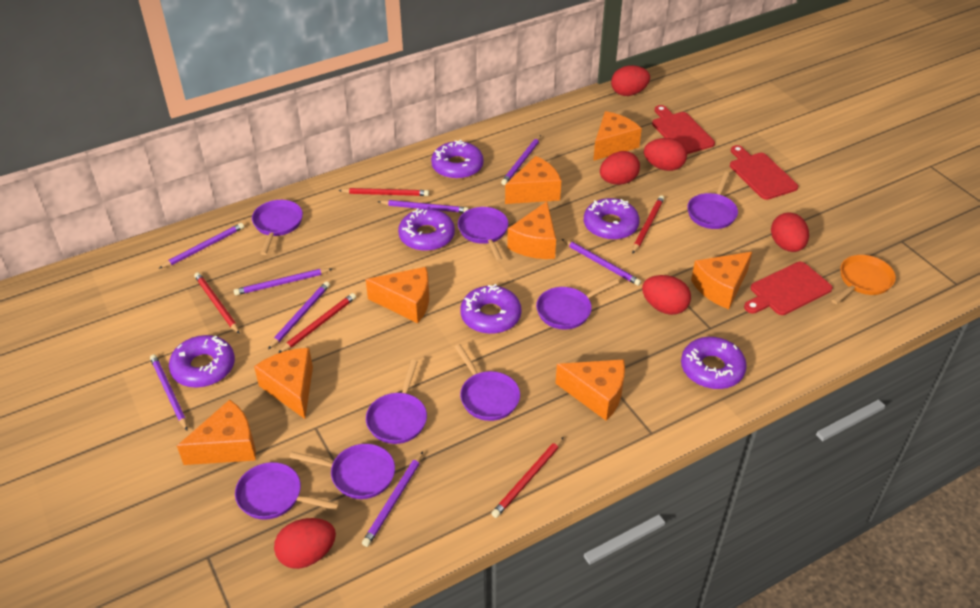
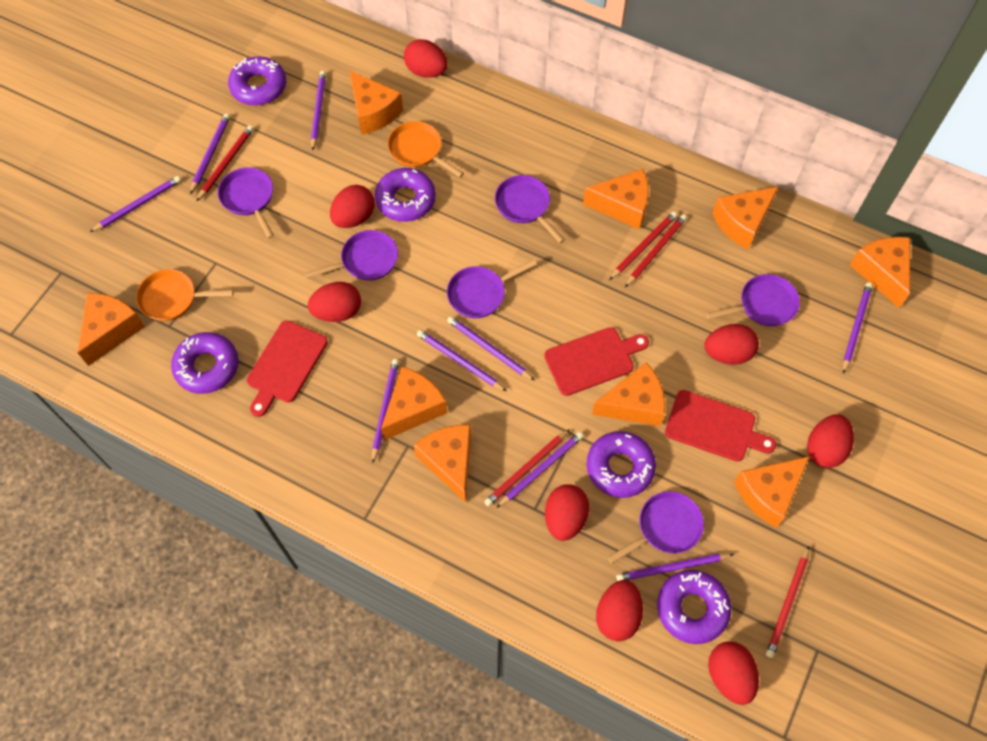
orange cheese: 8 -> 9
orange pan: 1 -> 2
purple donut: 6 -> 5
purple pan: 8 -> 6
purple pencil: 8 -> 9
red egg: 6 -> 8

